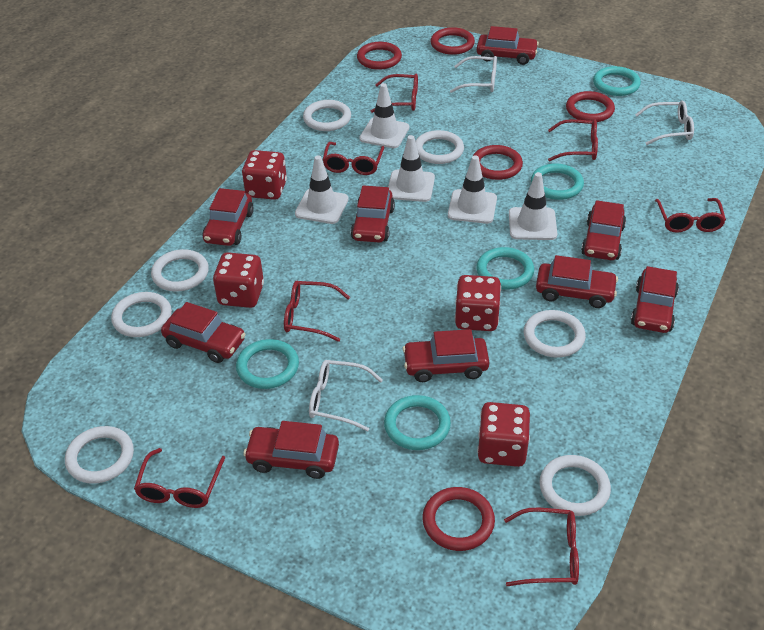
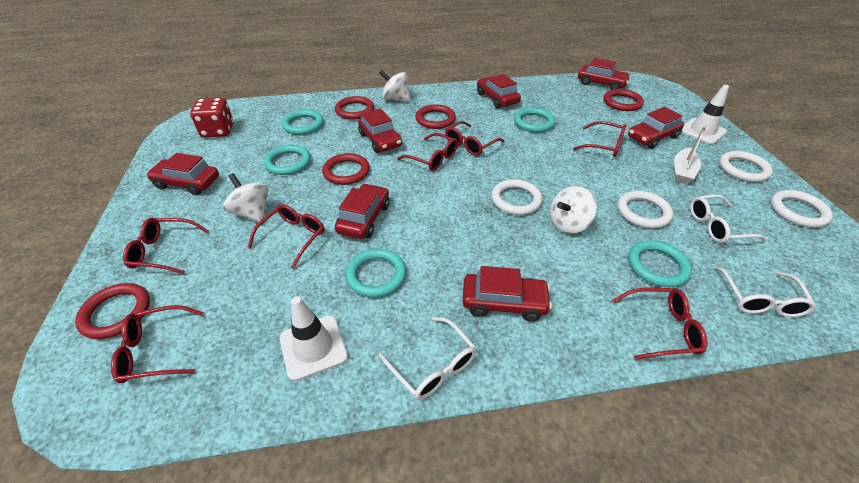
red car: 9 -> 7
red dice: 4 -> 1
white boat: 0 -> 1
white ring: 7 -> 4
white spinning top: 0 -> 3
white traffic cone: 5 -> 2

